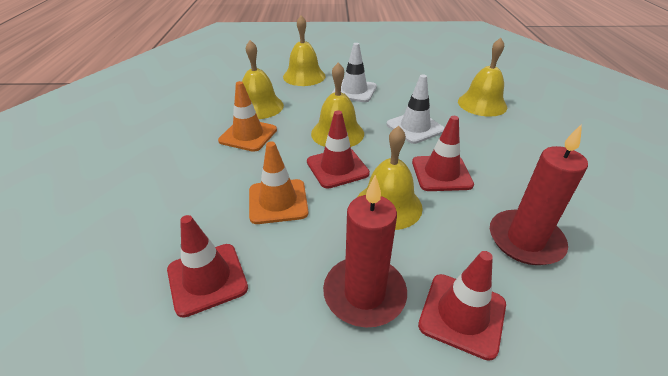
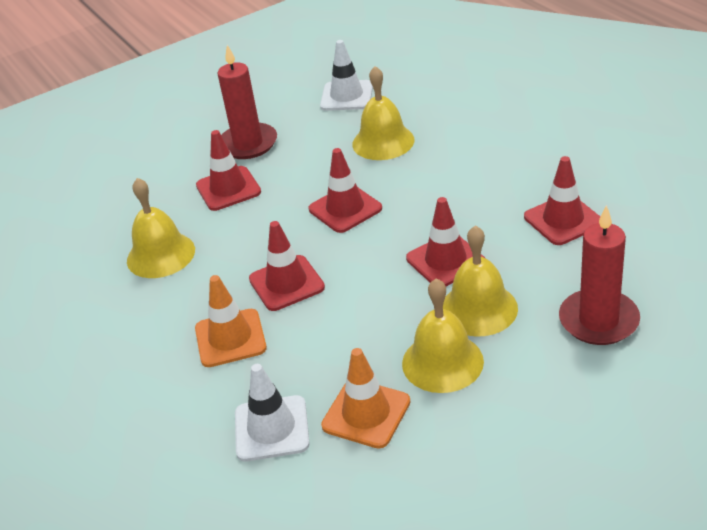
red traffic cone: 4 -> 5
yellow bell: 5 -> 4

